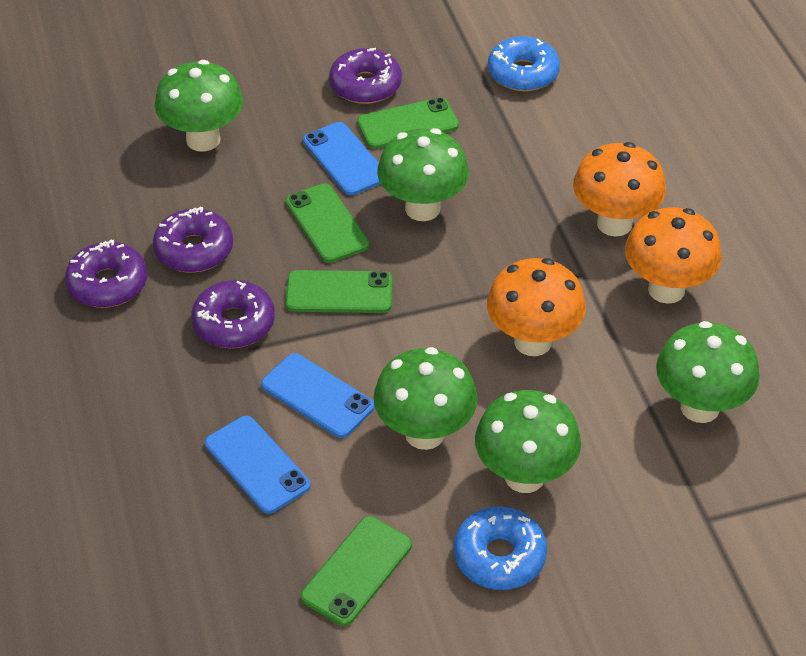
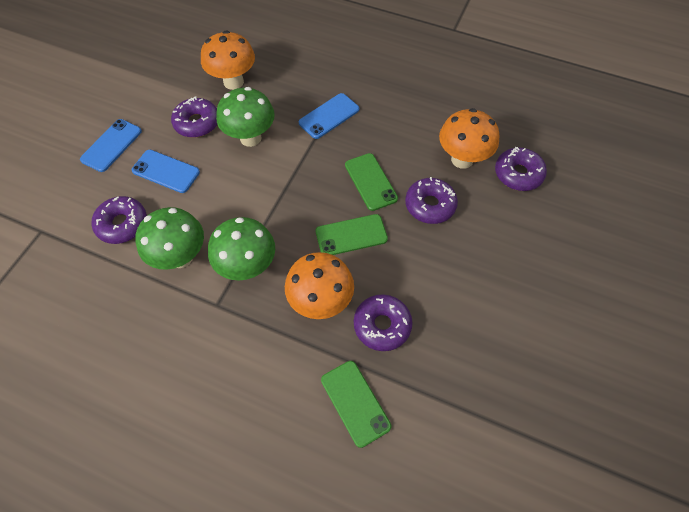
blue donut: 2 -> 0
green mushroom: 5 -> 3
green phone: 4 -> 3
purple donut: 4 -> 5

